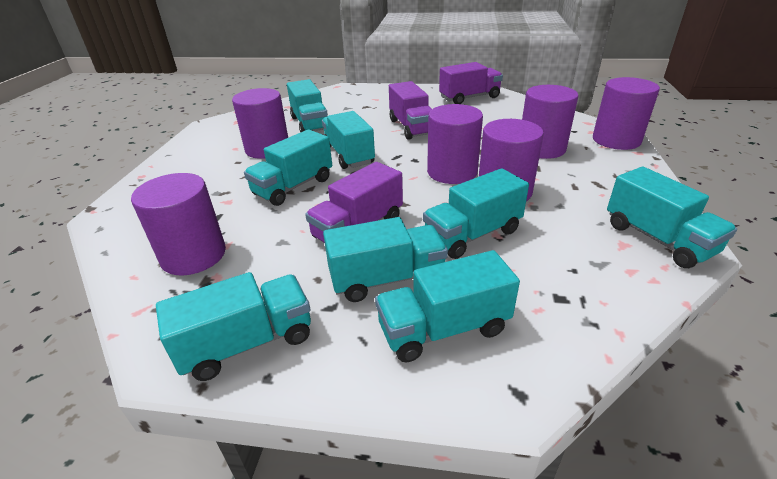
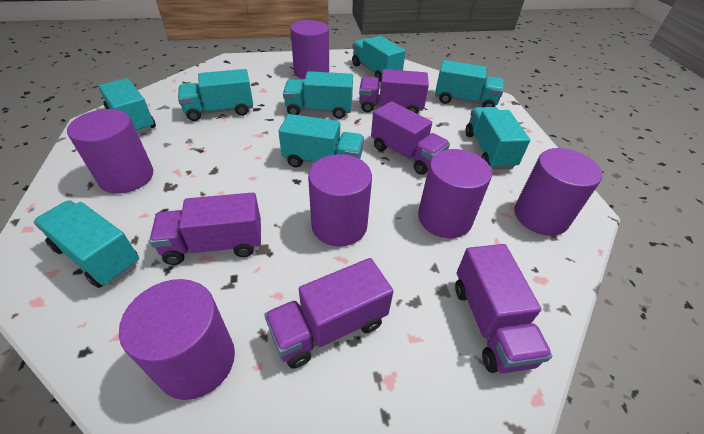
purple truck: 3 -> 5

